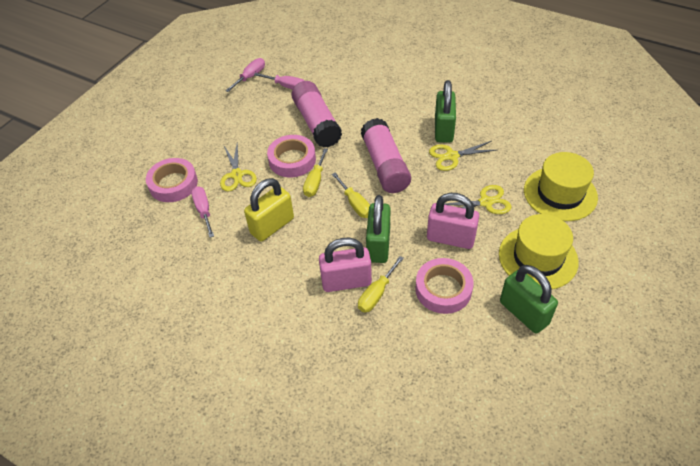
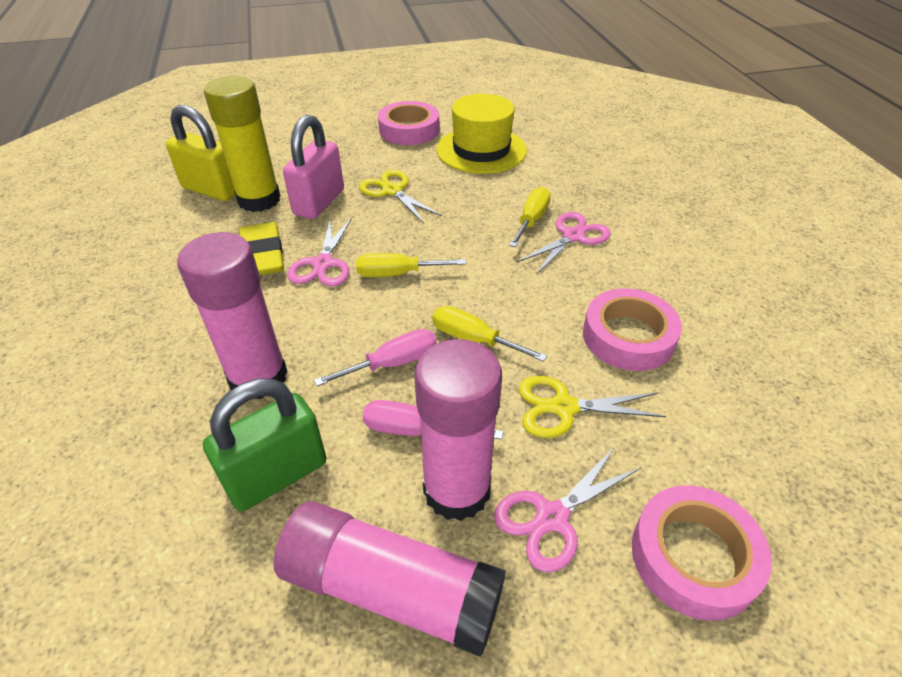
green padlock: 3 -> 1
pink glue stick: 2 -> 3
pink padlock: 2 -> 1
pink scissors: 0 -> 3
pink screwdriver: 3 -> 2
yellow eraser: 0 -> 1
yellow glue stick: 0 -> 1
yellow hat: 2 -> 1
yellow scissors: 3 -> 2

